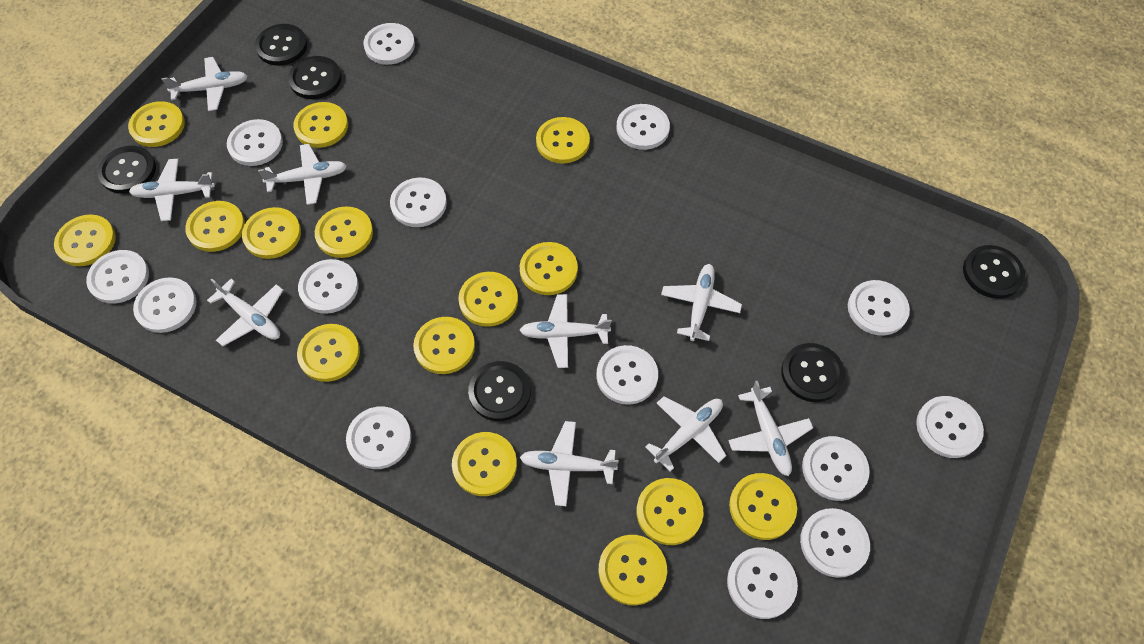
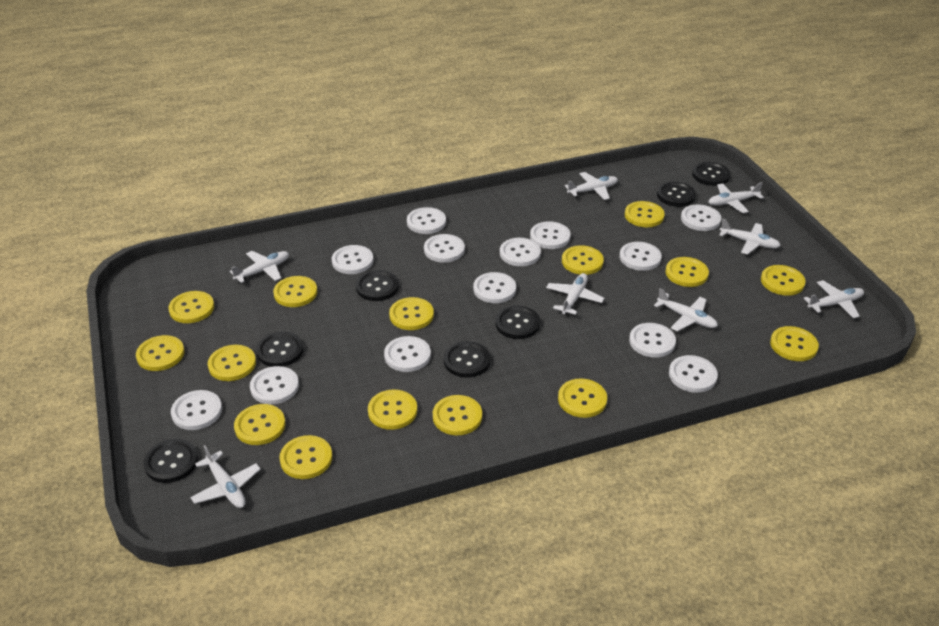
black button: 6 -> 7
white button: 14 -> 13
white plane: 9 -> 8

